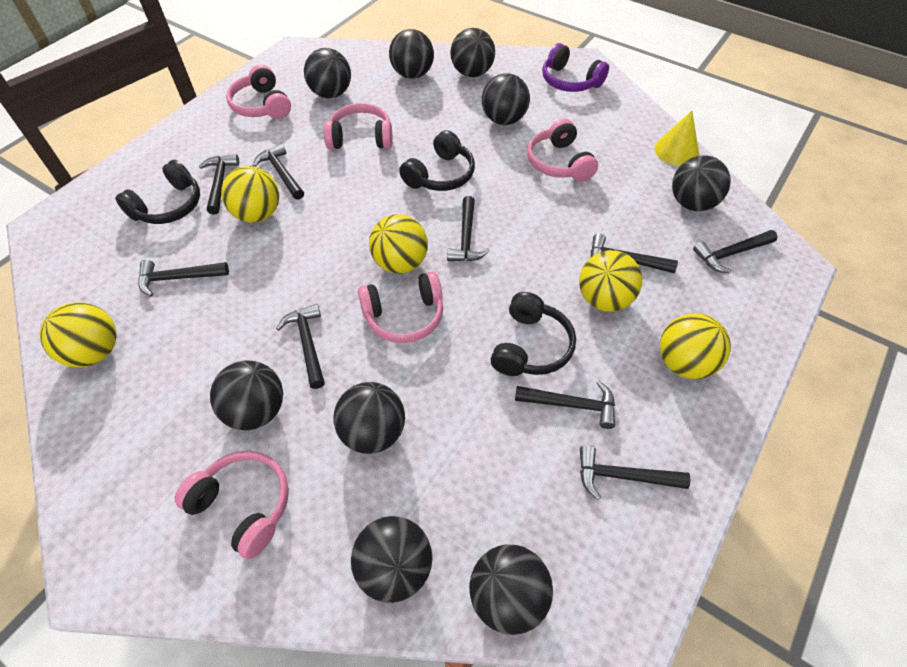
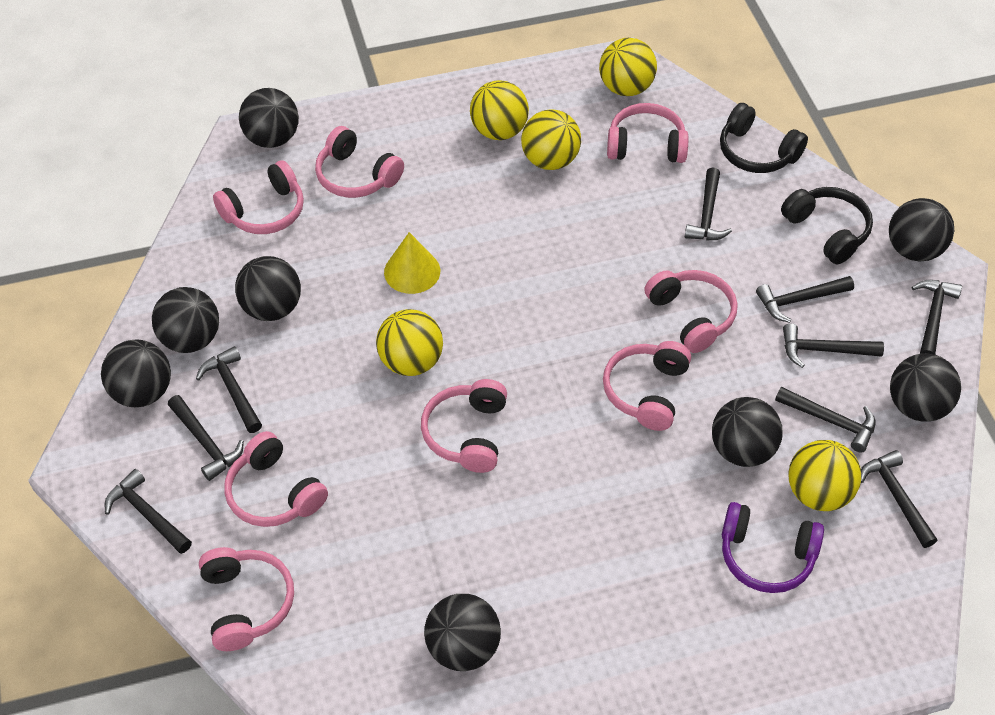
black ball: 9 -> 8
black headphones: 3 -> 2
pink headphones: 5 -> 8

